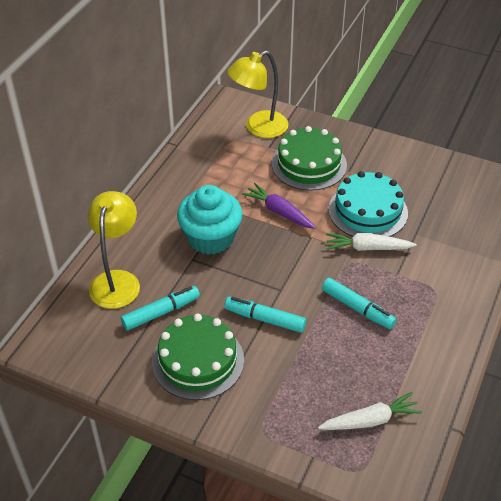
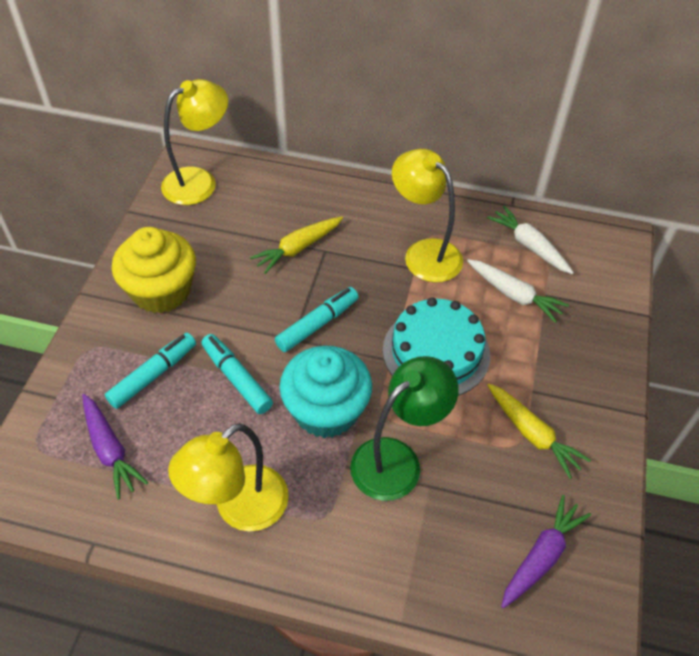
green cake: 2 -> 0
green lamp: 0 -> 1
purple carrot: 1 -> 2
yellow carrot: 0 -> 2
yellow cupcake: 0 -> 1
yellow lamp: 2 -> 3

